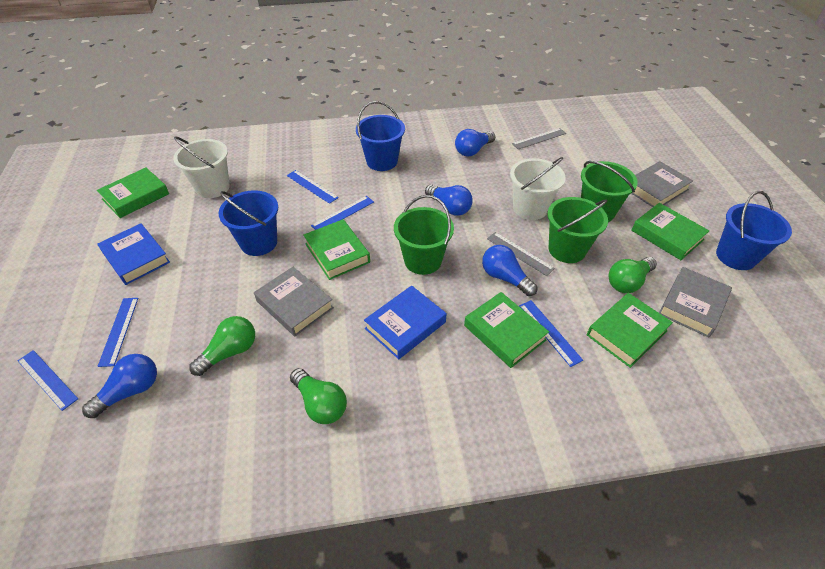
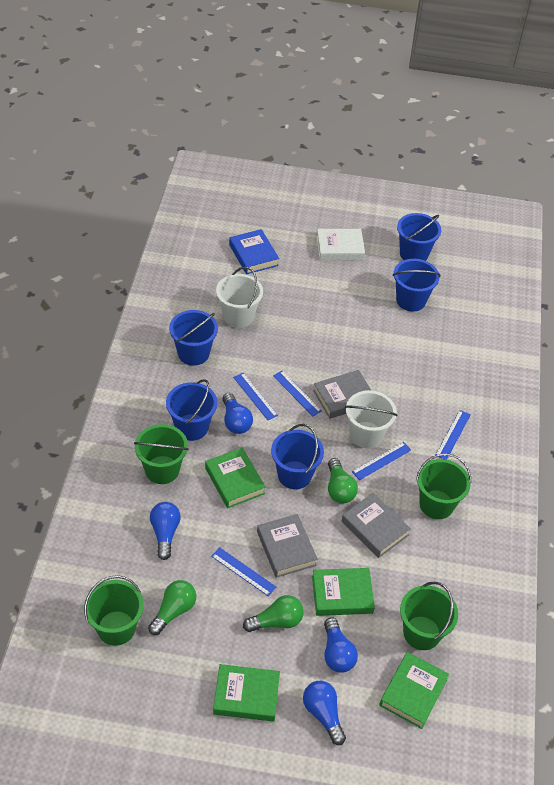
blue book: 2 -> 1
blue bucket: 3 -> 5
green book: 5 -> 4
green bucket: 3 -> 4
grey ruler: 2 -> 0
white book: 0 -> 1

